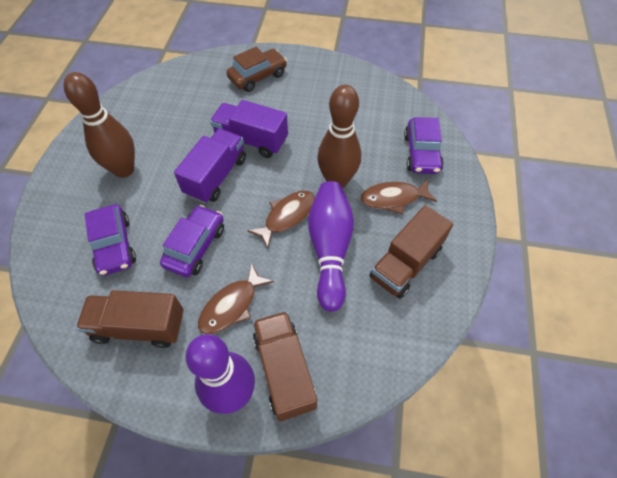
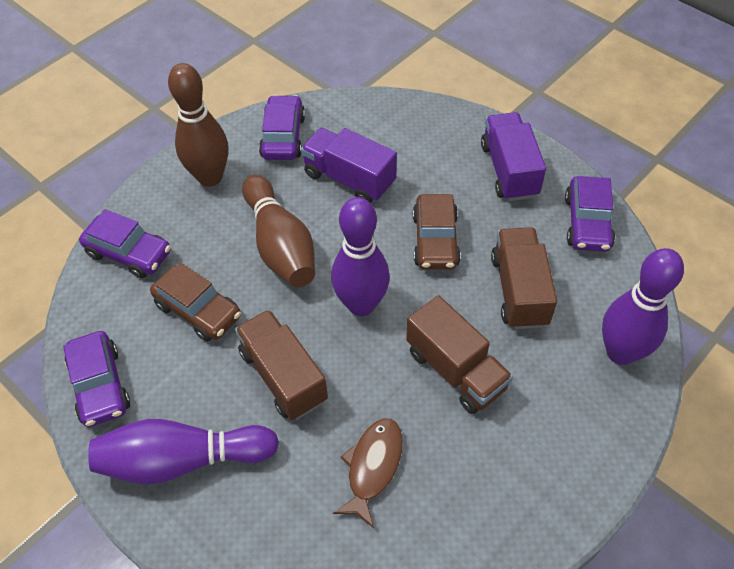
brown car: 1 -> 2
brown fish: 3 -> 1
purple bowling pin: 2 -> 3
purple car: 3 -> 4

